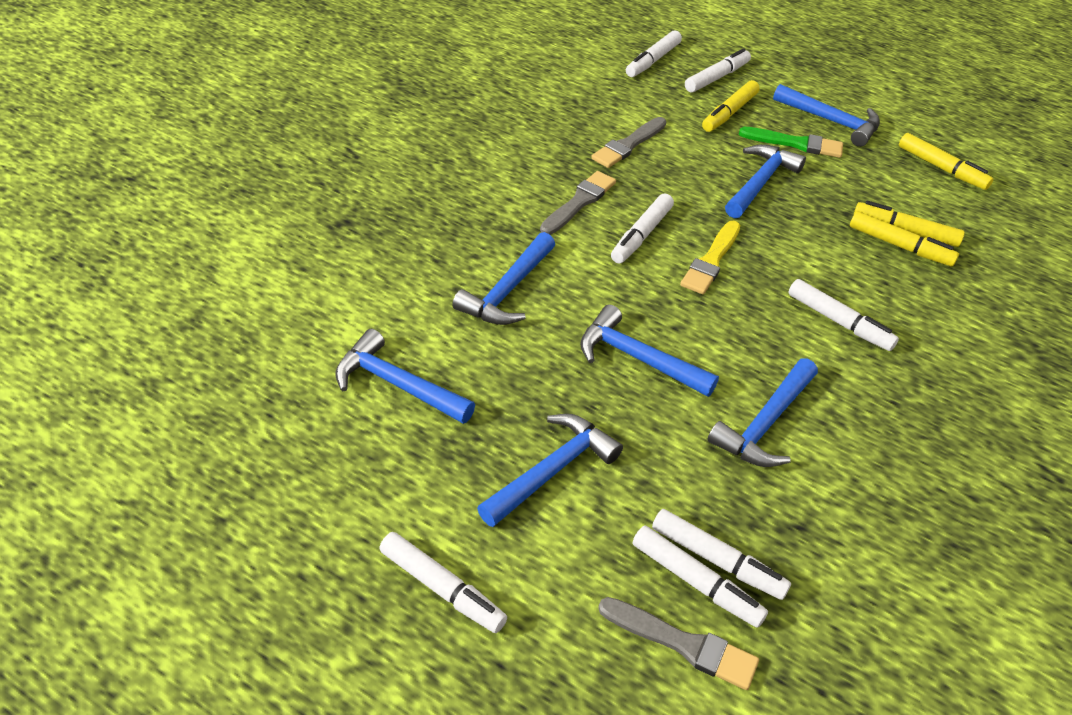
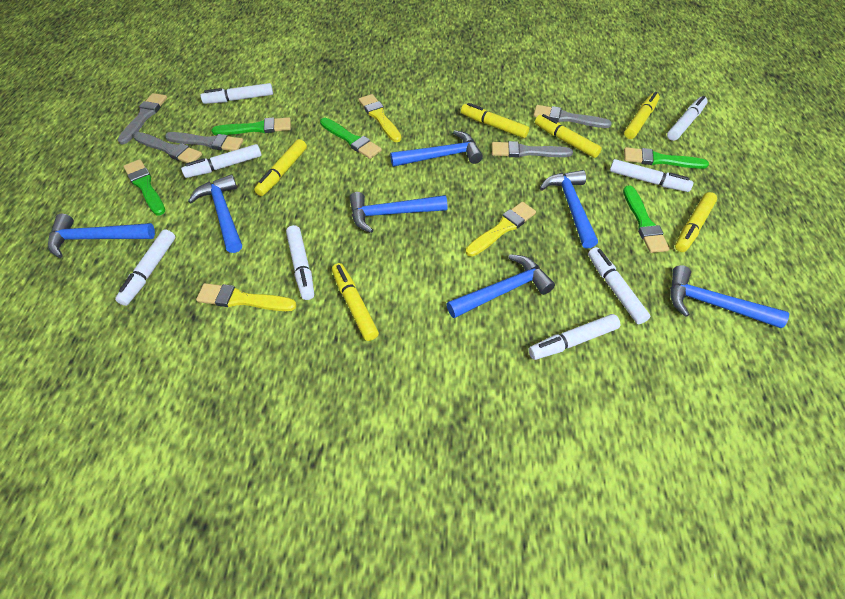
green brush: 1 -> 5
grey brush: 3 -> 5
white marker: 7 -> 8
yellow brush: 1 -> 3
yellow marker: 4 -> 6

